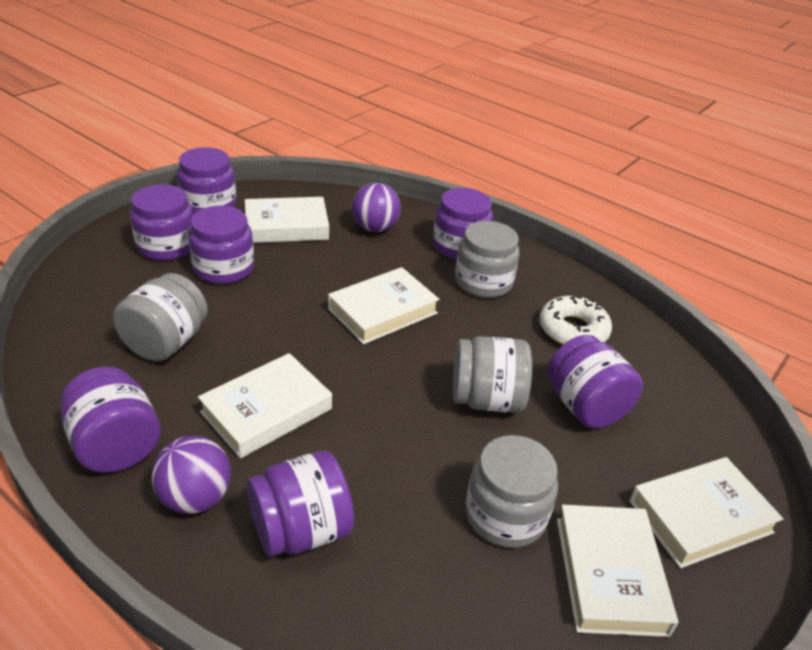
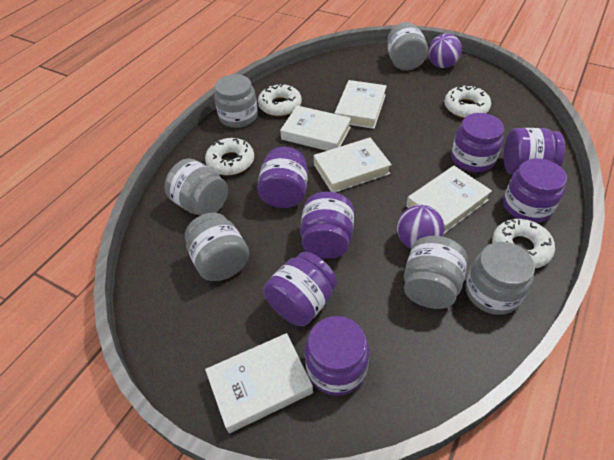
grey jar: 4 -> 6
white donut: 1 -> 4

